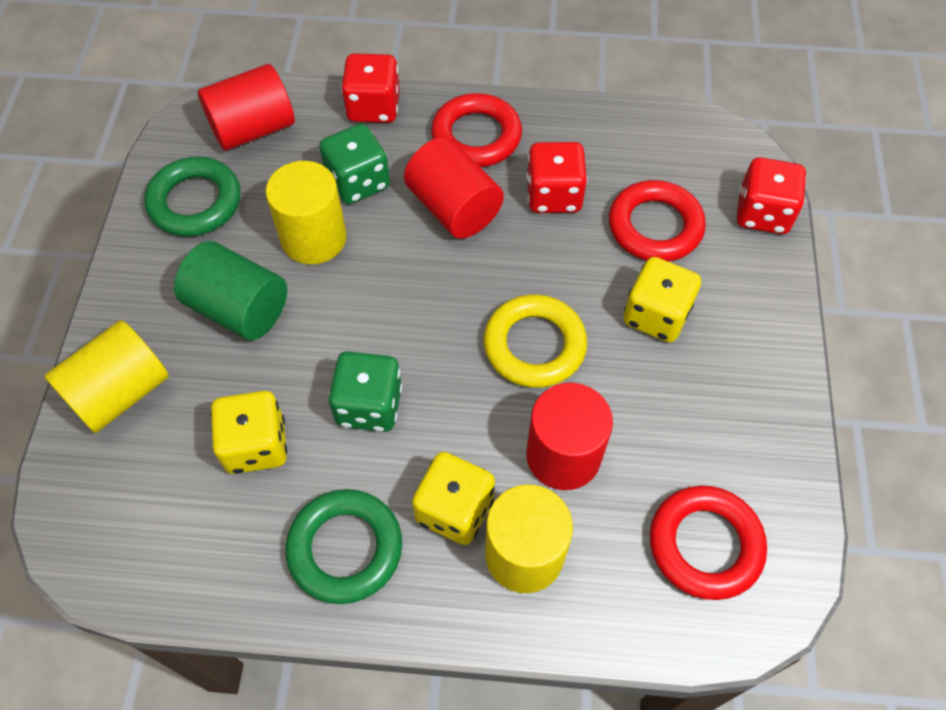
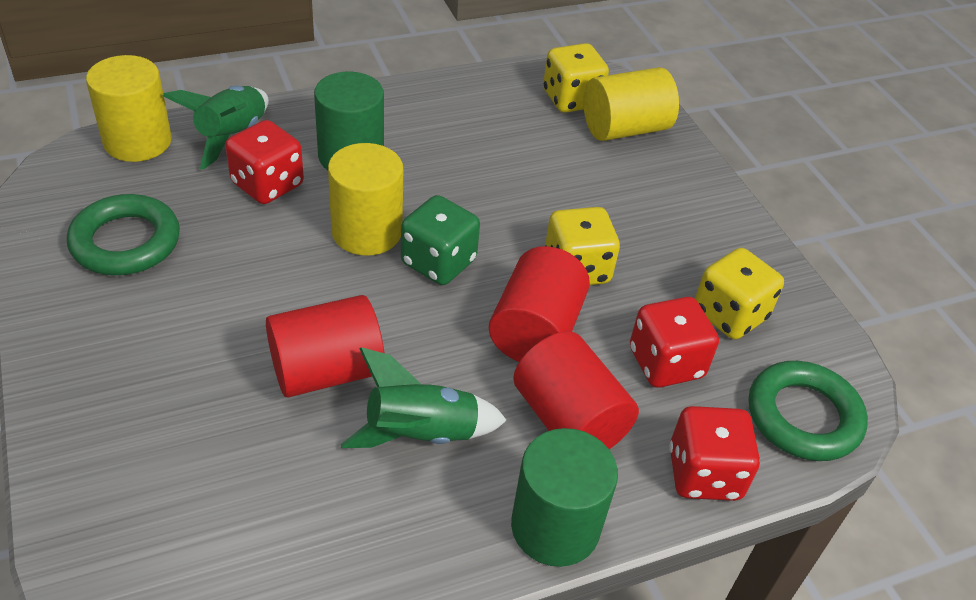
green cylinder: 1 -> 2
green dice: 2 -> 1
green rocket: 0 -> 2
red ring: 3 -> 0
yellow ring: 1 -> 0

